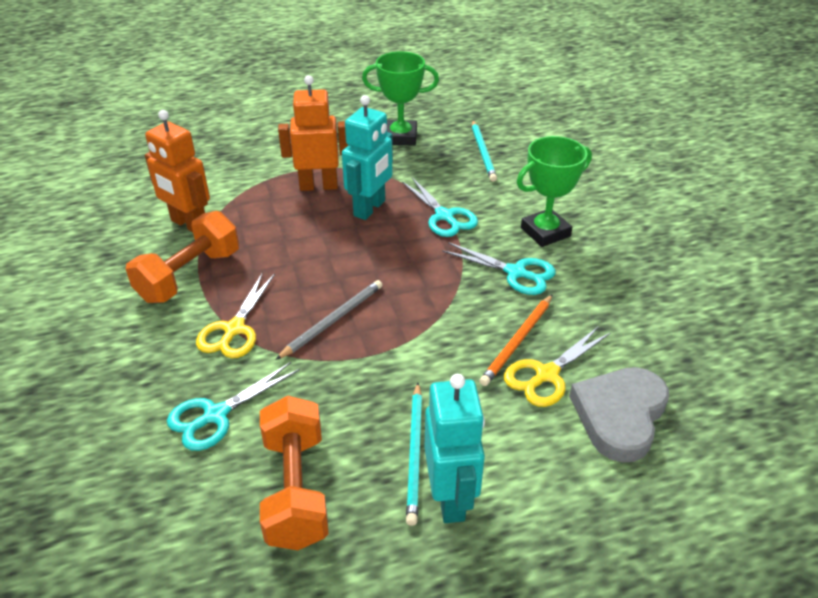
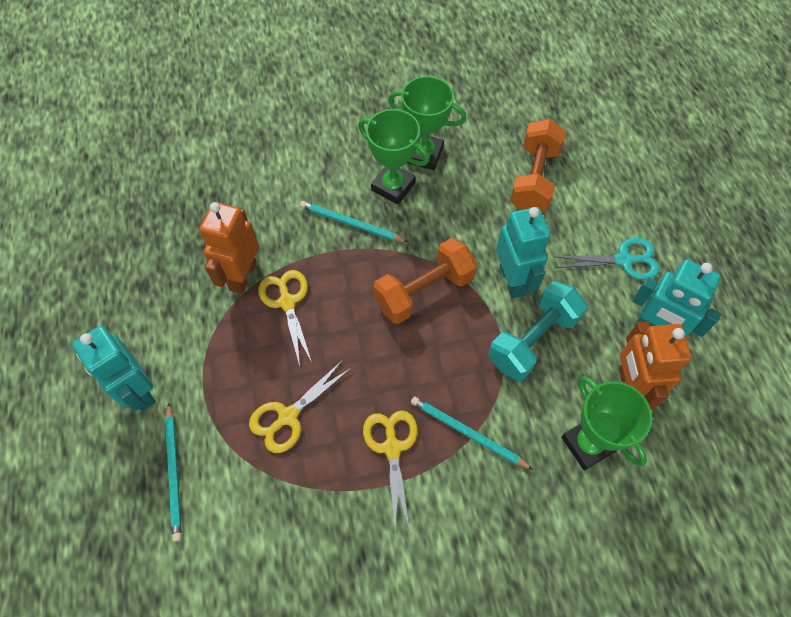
green trophy: 2 -> 3
grey heart: 1 -> 0
grey pencil: 1 -> 0
orange pencil: 1 -> 0
turquoise dumbbell: 0 -> 1
turquoise pencil: 2 -> 3
turquoise robot: 2 -> 3
turquoise scissors: 3 -> 1
yellow scissors: 2 -> 3

